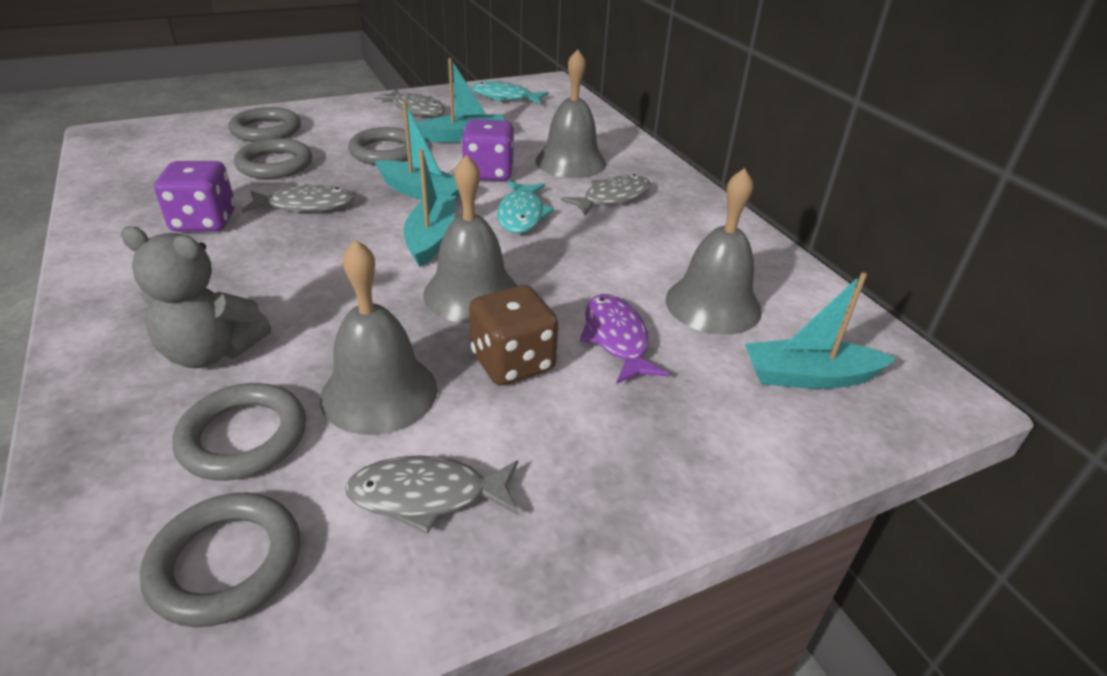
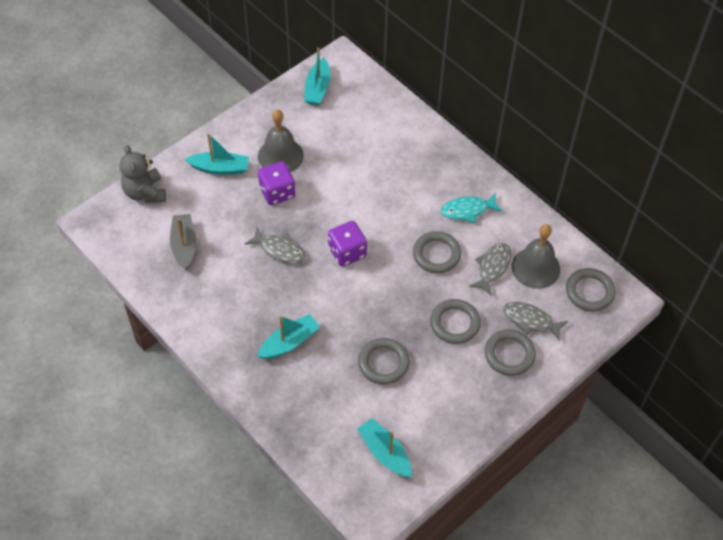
brown dice: 1 -> 0
grey bell: 4 -> 2
grey boat: 0 -> 1
grey fish: 4 -> 3
purple fish: 1 -> 0
turquoise fish: 2 -> 1

